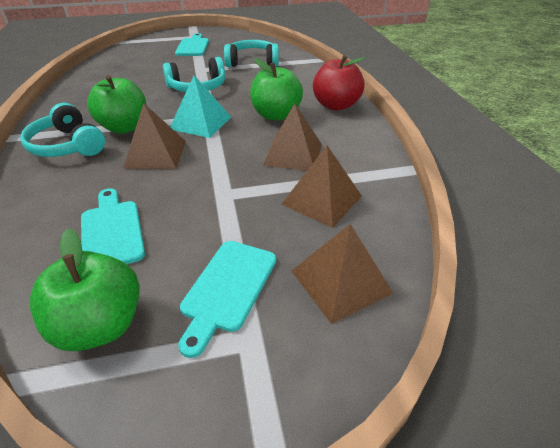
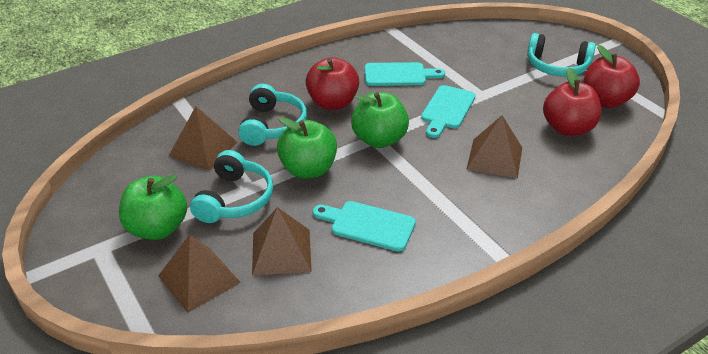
red apple: 1 -> 3
turquoise pyramid: 1 -> 0

